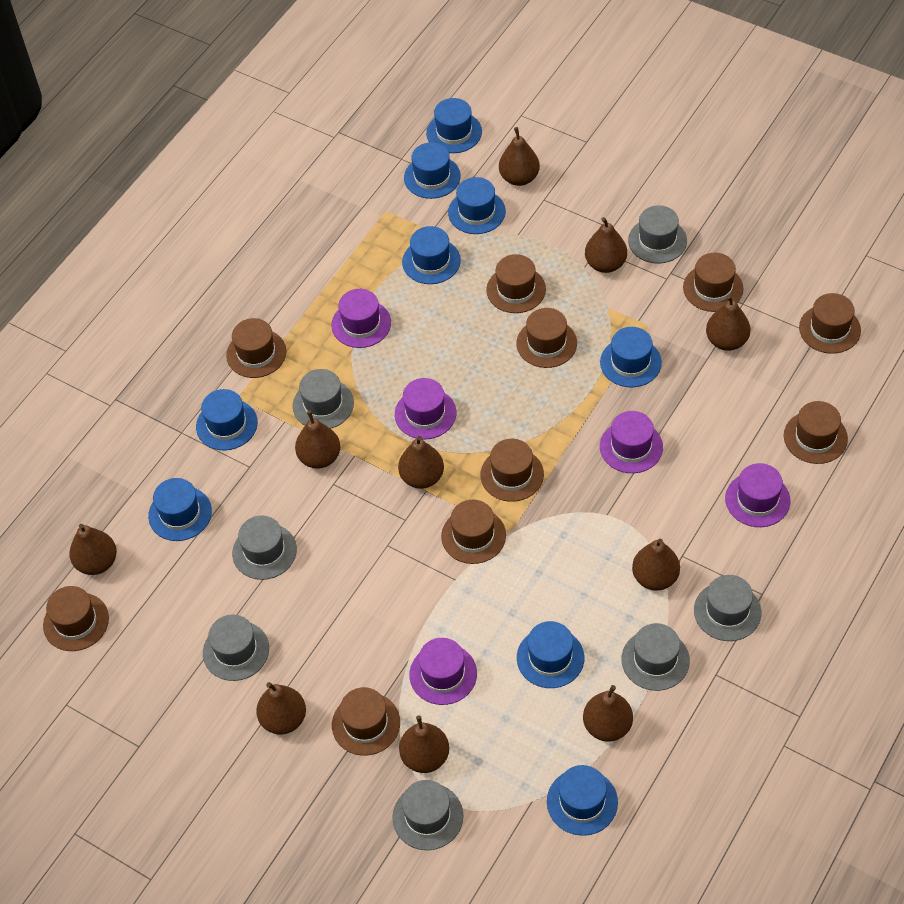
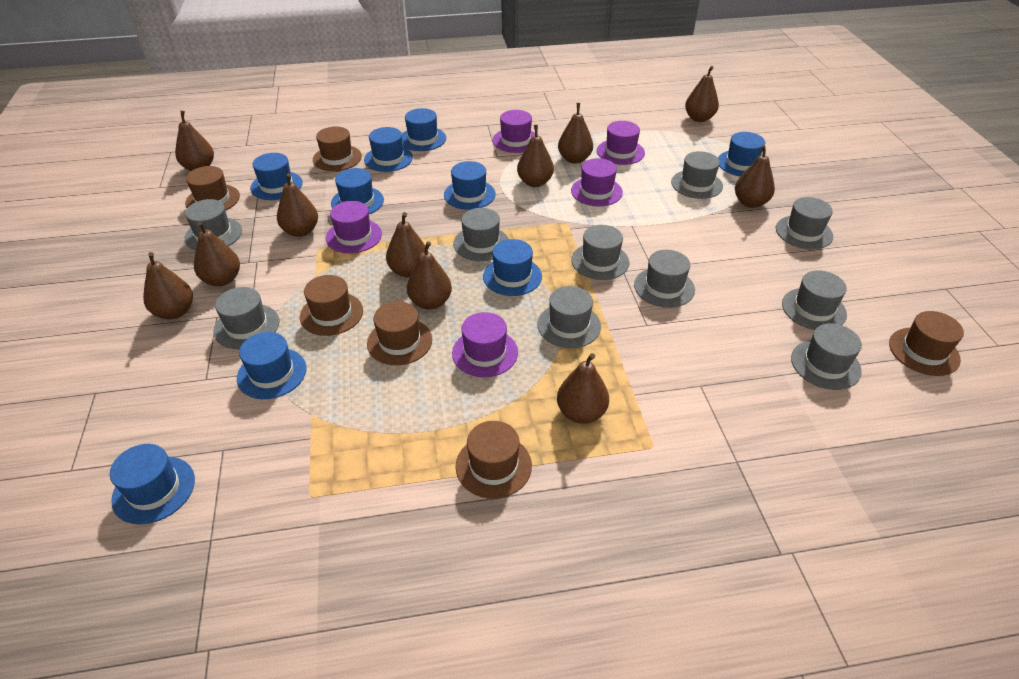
brown hat: 10 -> 6
brown pear: 10 -> 11
grey hat: 7 -> 10

